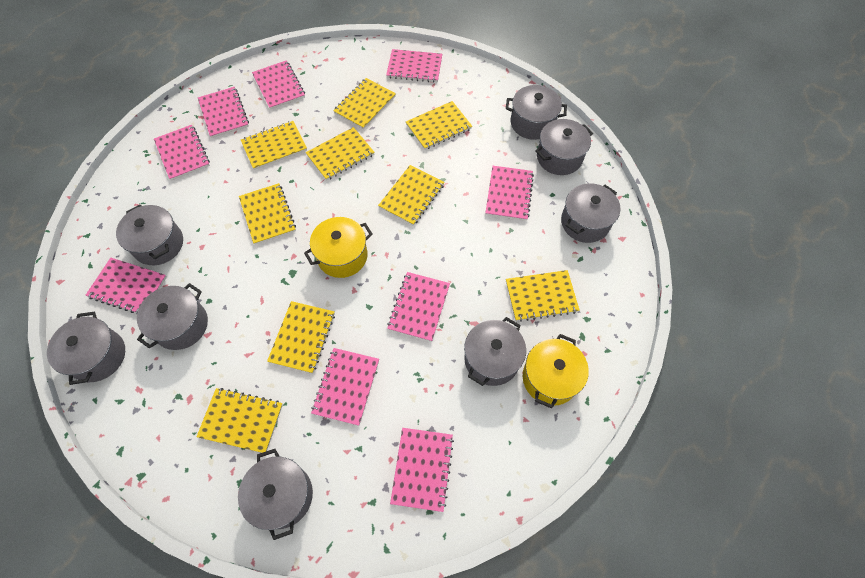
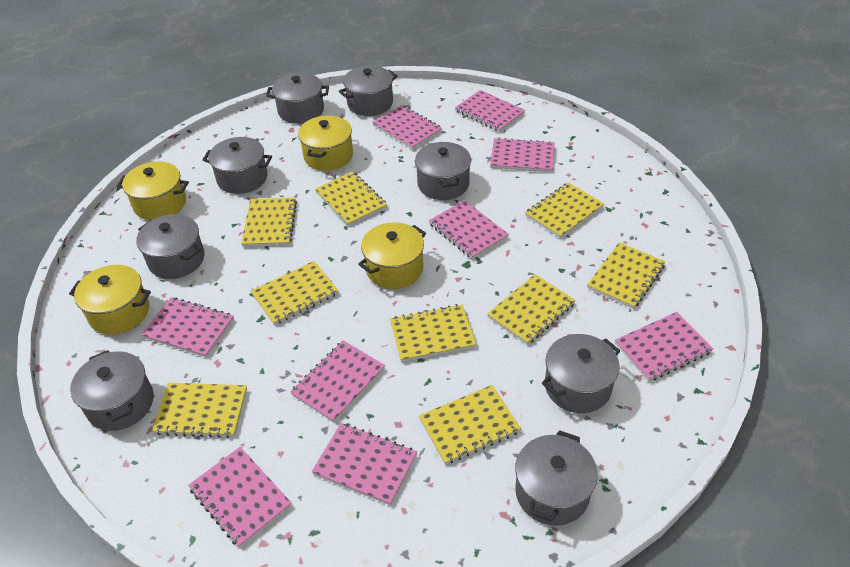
yellow pot: 2 -> 4

